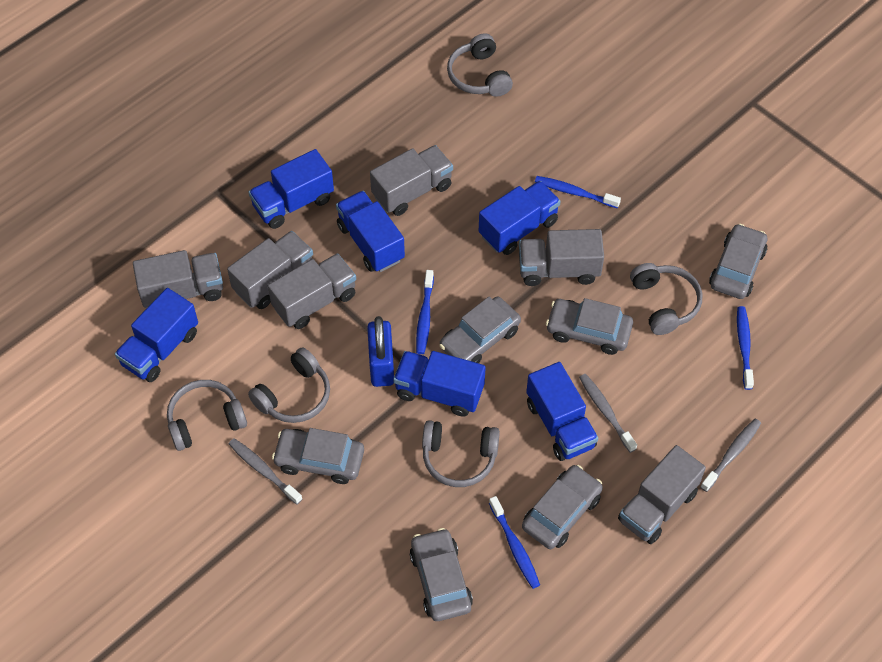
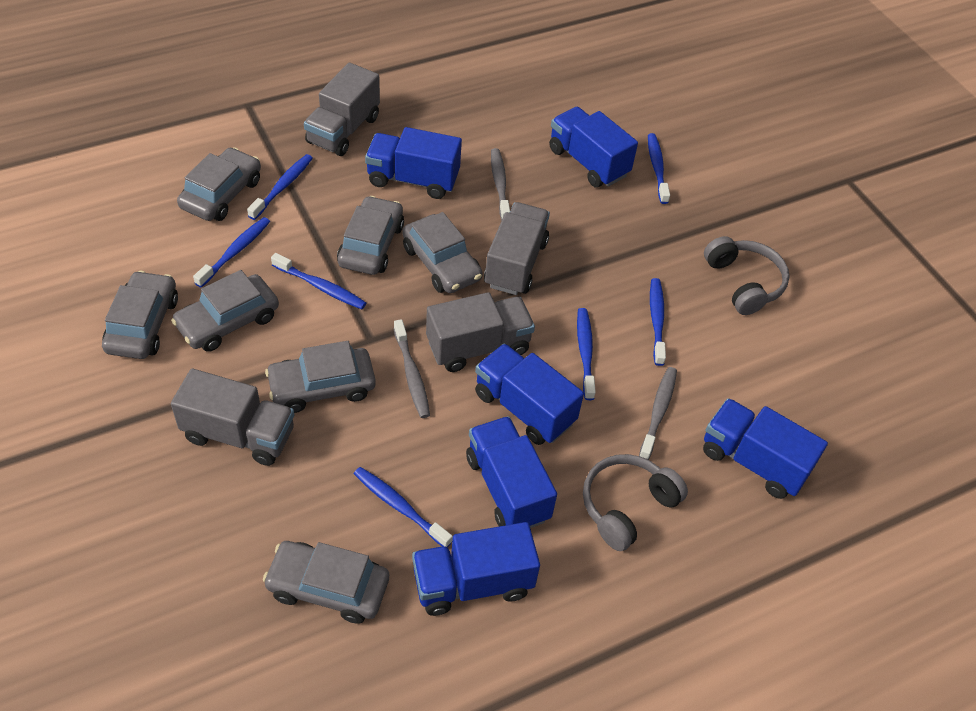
blue padlock: 1 -> 0
blue toothbrush: 4 -> 7
grey car: 6 -> 7
grey headphones: 5 -> 2
grey truck: 6 -> 4

